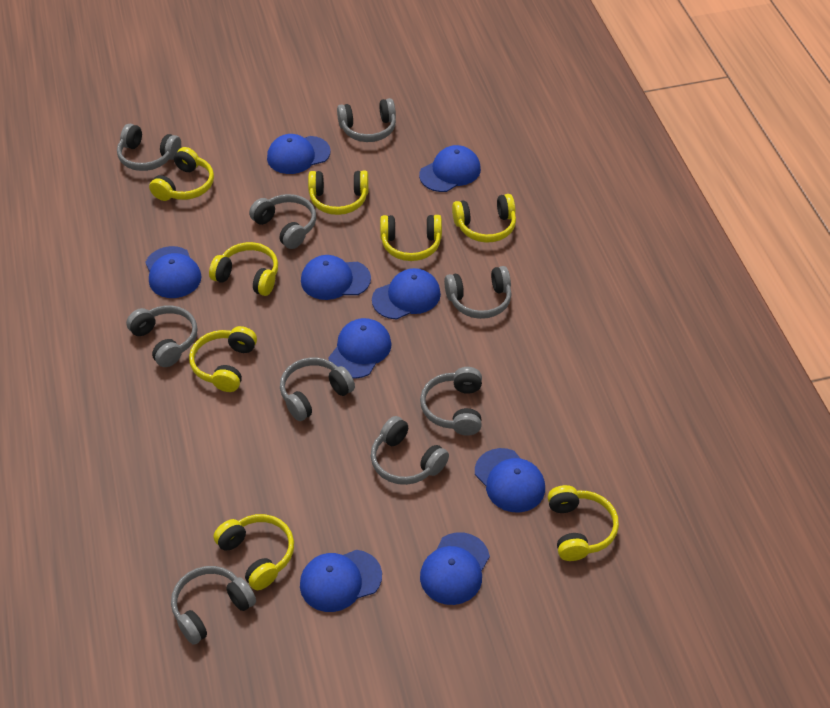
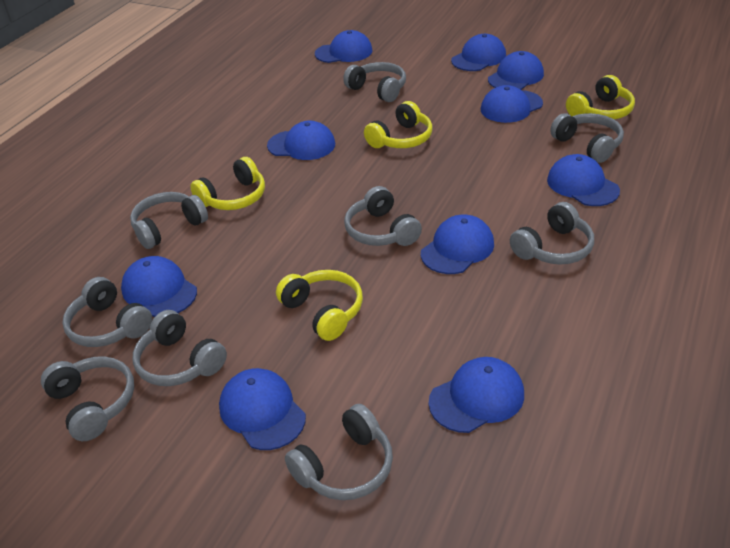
blue cap: 9 -> 10
yellow headphones: 8 -> 4

